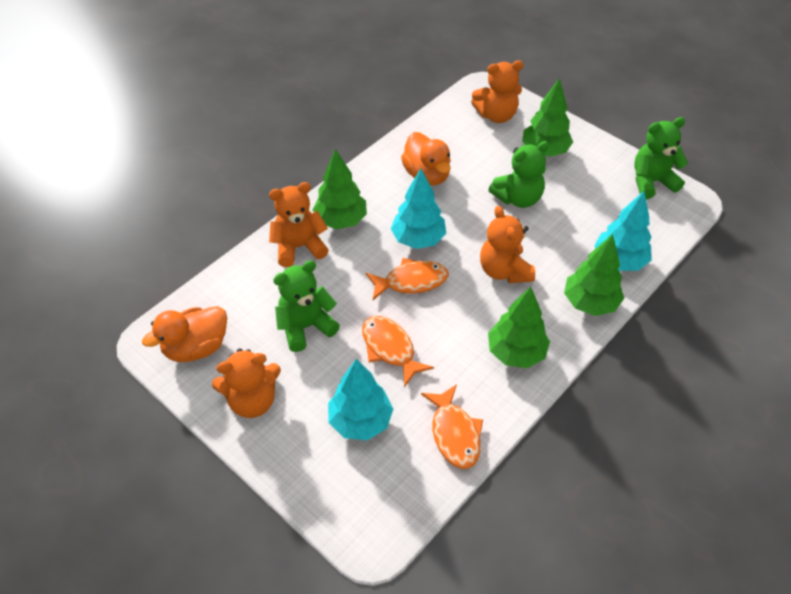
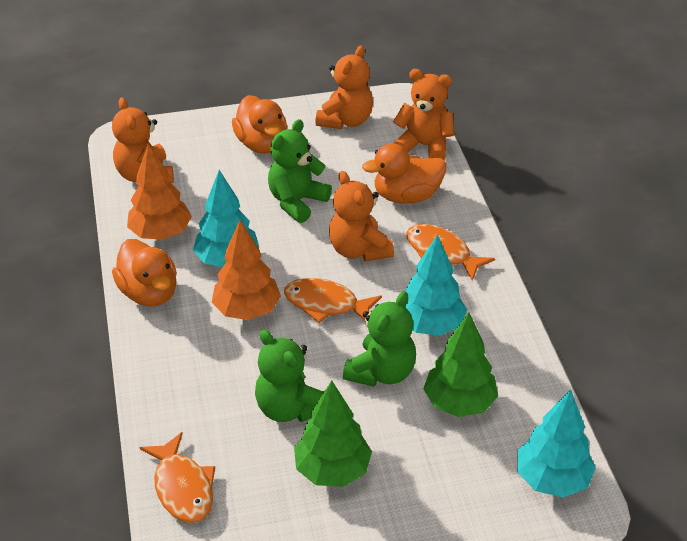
green tree: 4 -> 2
orange duck: 2 -> 3
orange tree: 0 -> 2

